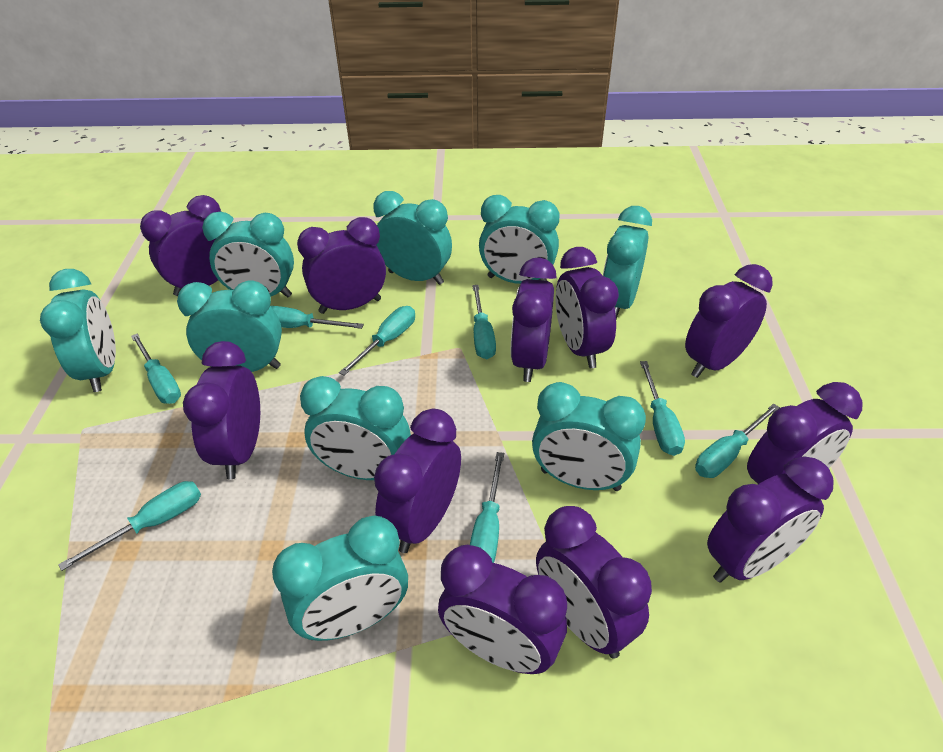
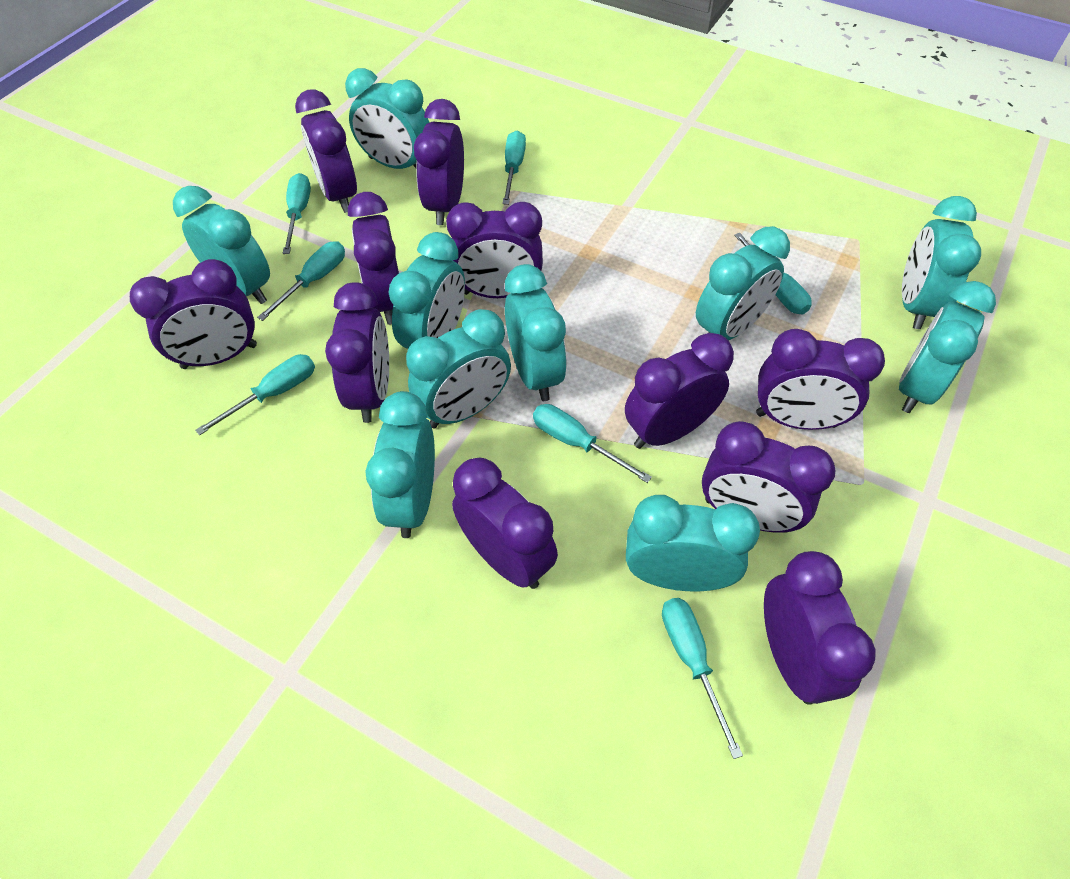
turquoise clock: 9 -> 10
turquoise screwdriver: 8 -> 7

